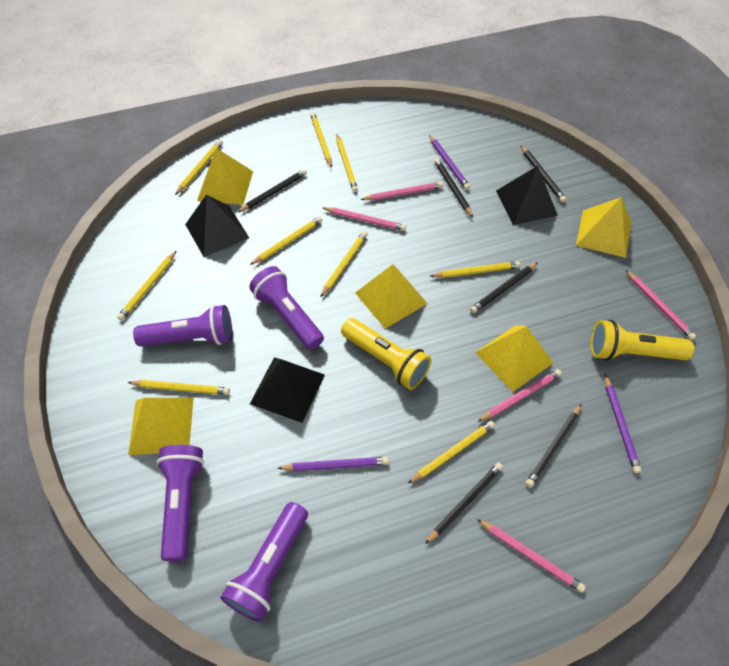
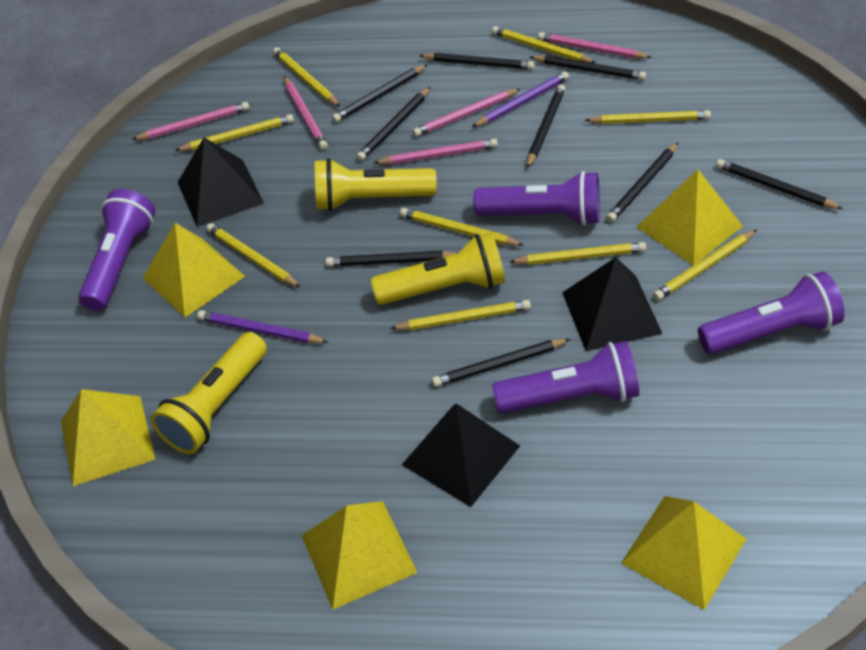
black pencil: 6 -> 9
purple pencil: 3 -> 2
yellow flashlight: 2 -> 3

